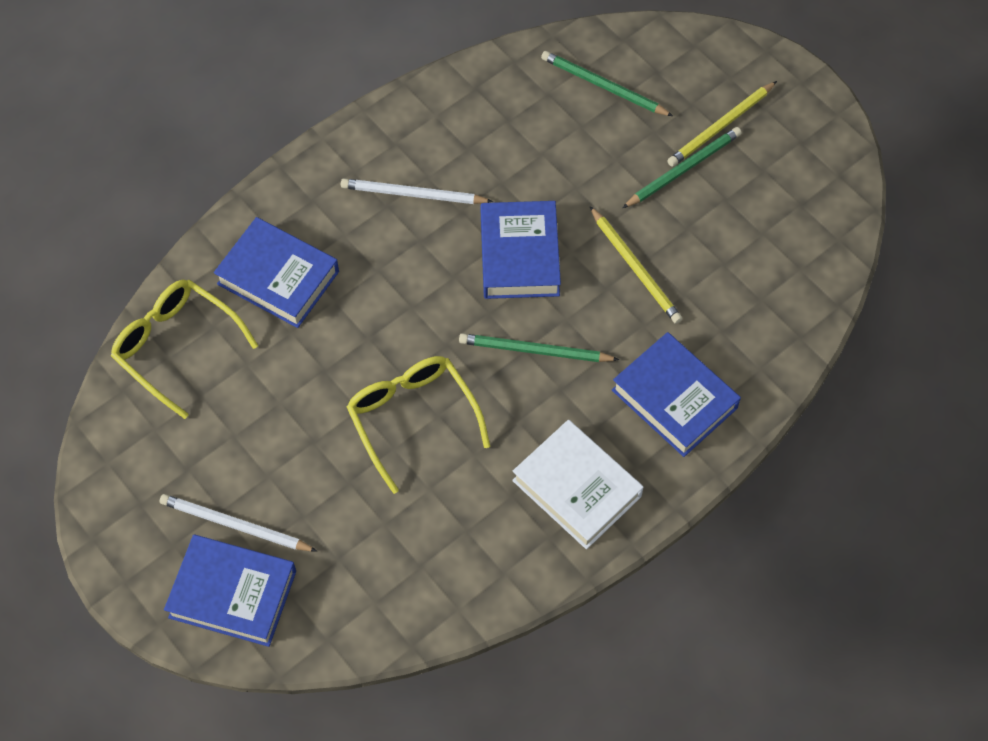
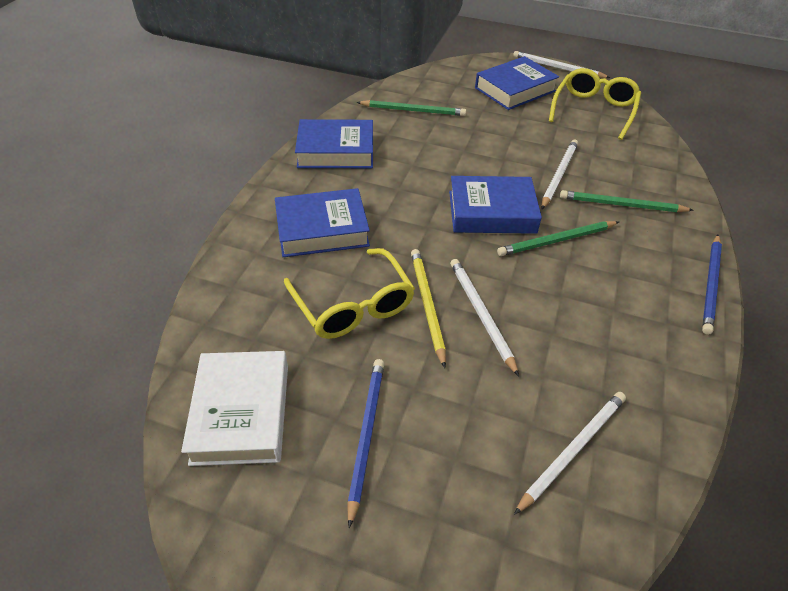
blue pencil: 0 -> 2
white pencil: 2 -> 4
yellow pencil: 2 -> 1

